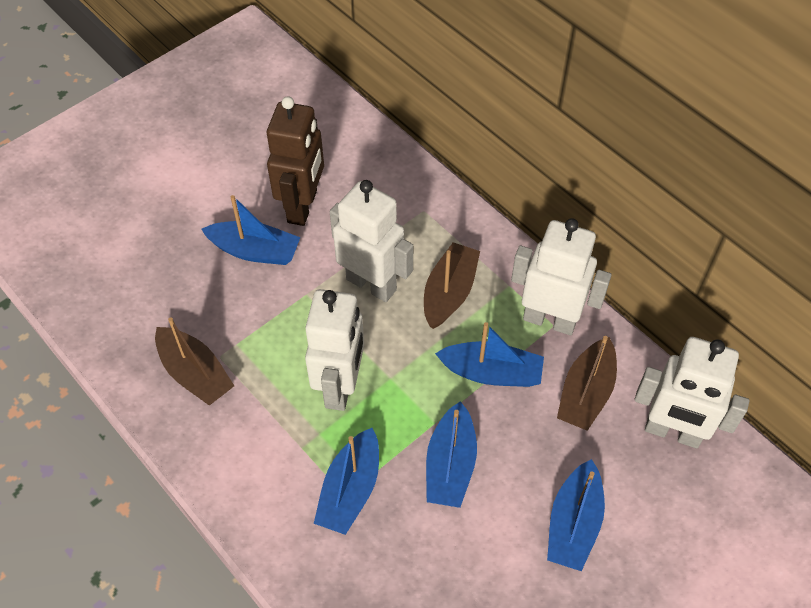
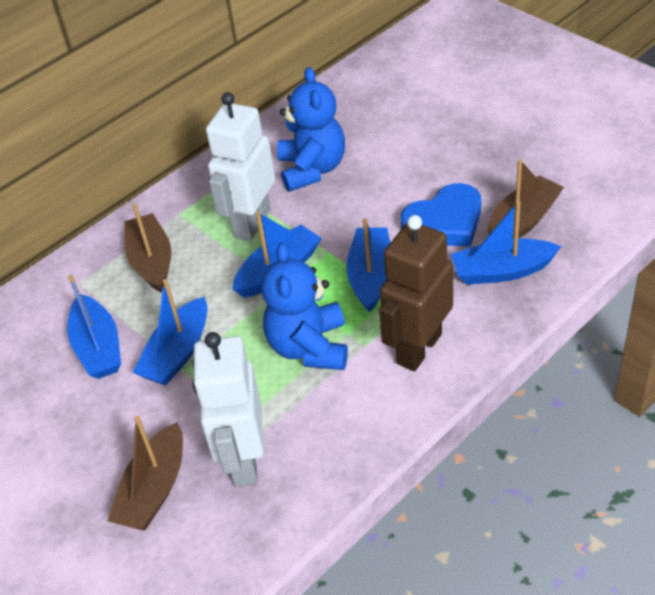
blue heart: 0 -> 1
blue teddy bear: 0 -> 2
white robot: 4 -> 2

